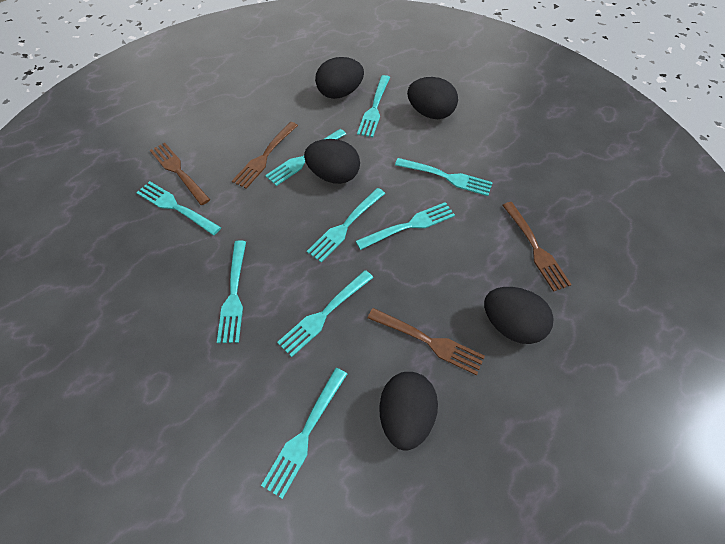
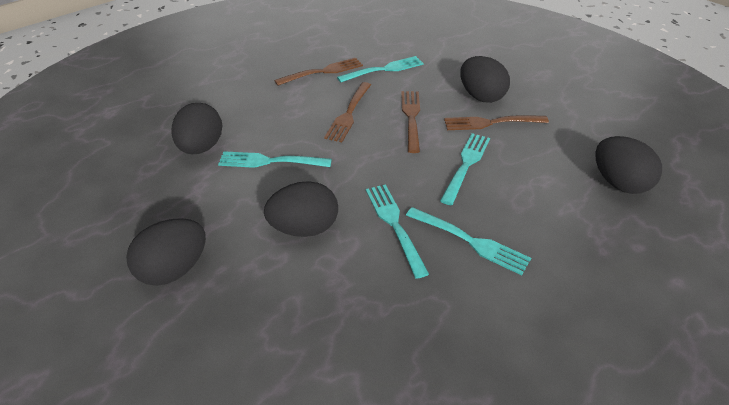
turquoise fork: 9 -> 5

